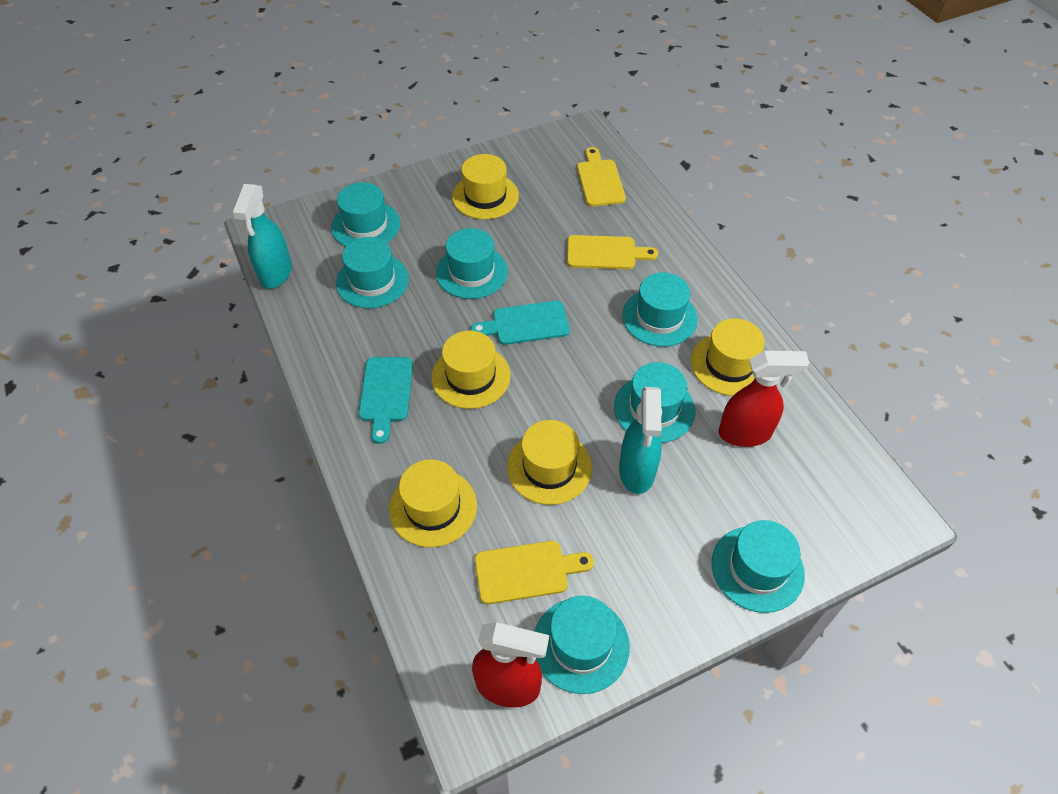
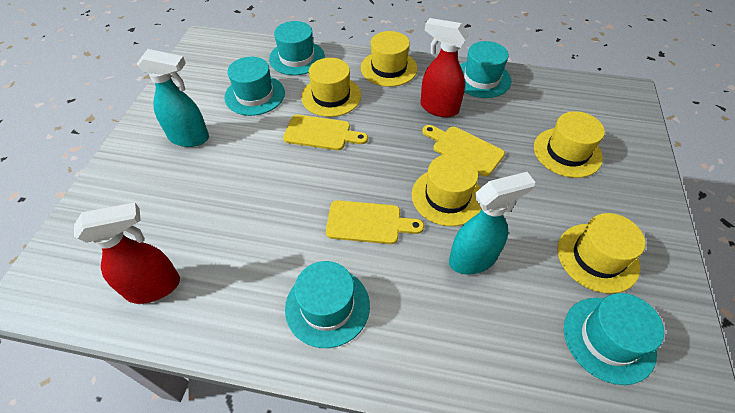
turquoise cutting board: 2 -> 0
turquoise hat: 7 -> 5

